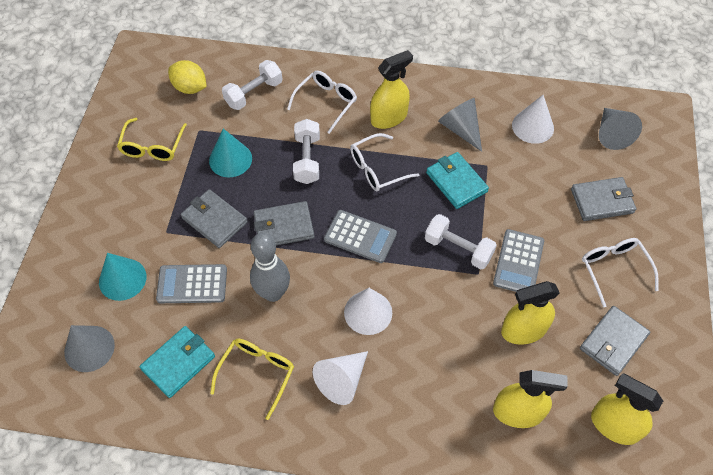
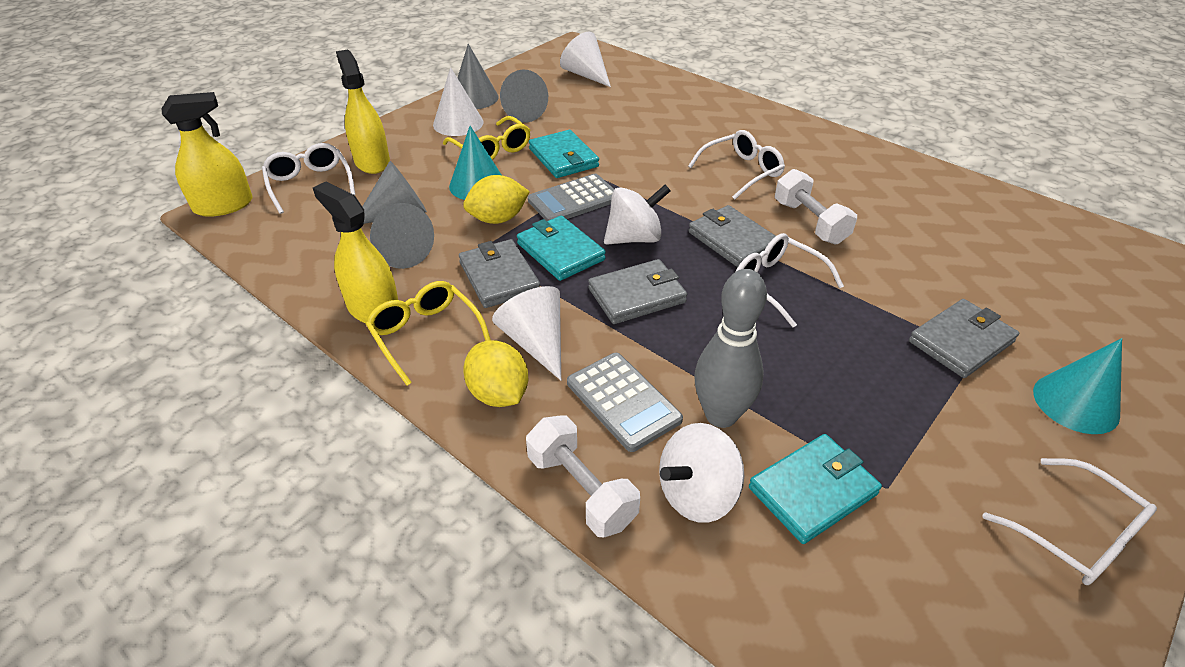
grey calculator: 3 -> 2
grey cone: 3 -> 4
turquoise wallet: 2 -> 3
white dumbbell: 3 -> 2
white glasses: 3 -> 4
white spinning top: 0 -> 2
yellow lemon: 1 -> 2
yellow spray bottle: 4 -> 3

